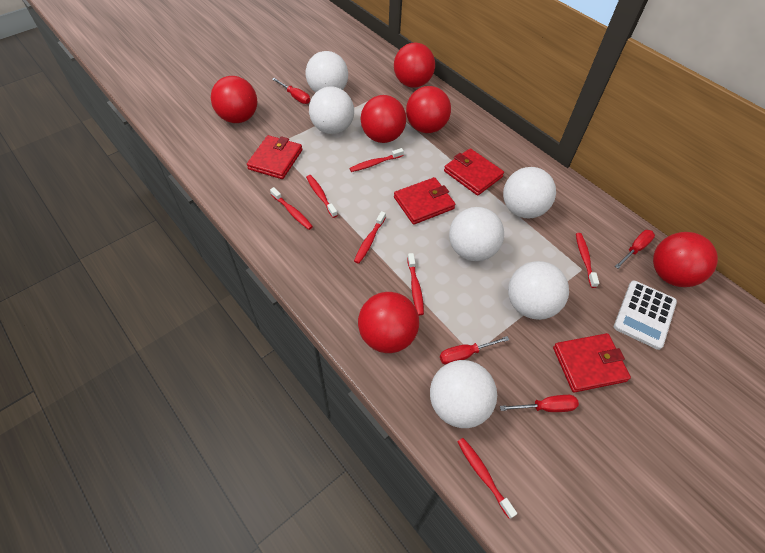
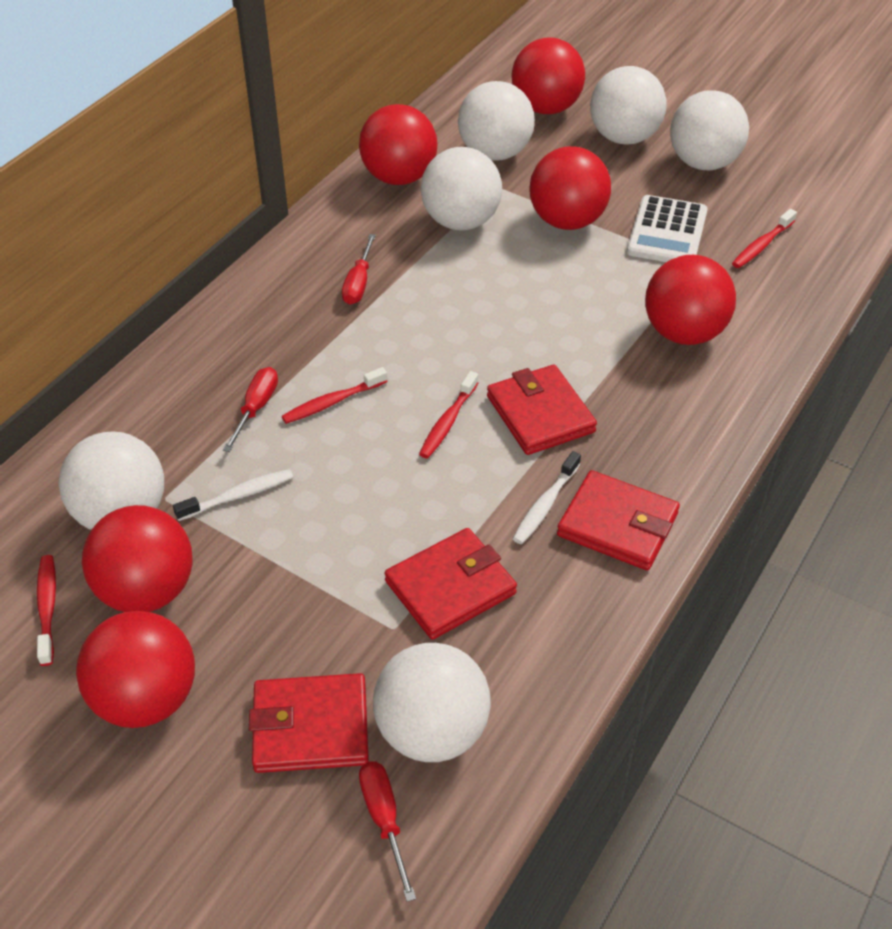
red screwdriver: 4 -> 3
red toothbrush: 7 -> 4
white toothbrush: 0 -> 2

